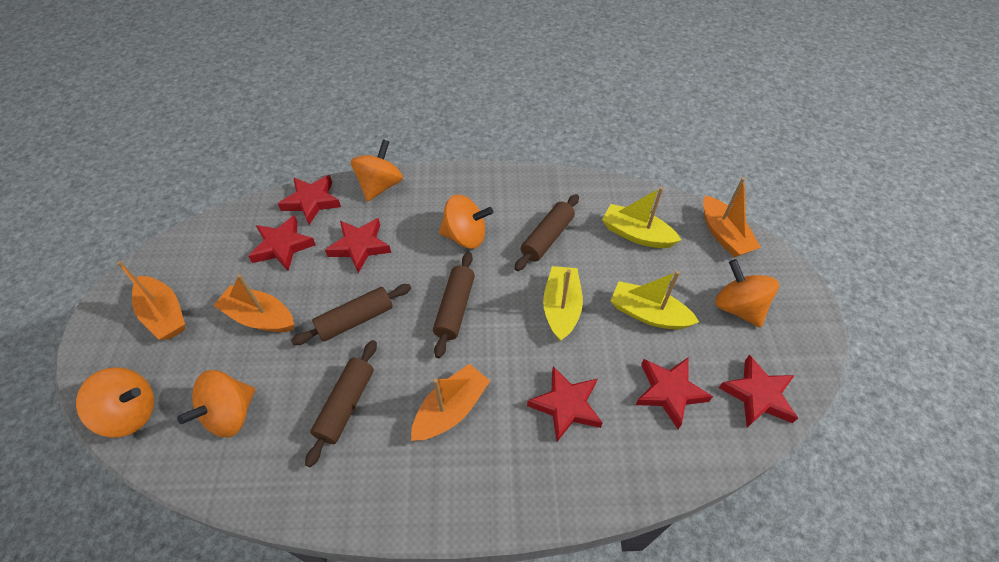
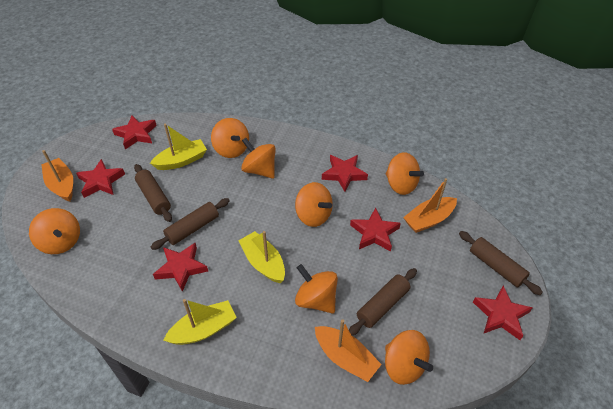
orange boat: 4 -> 3
orange spinning top: 5 -> 7

